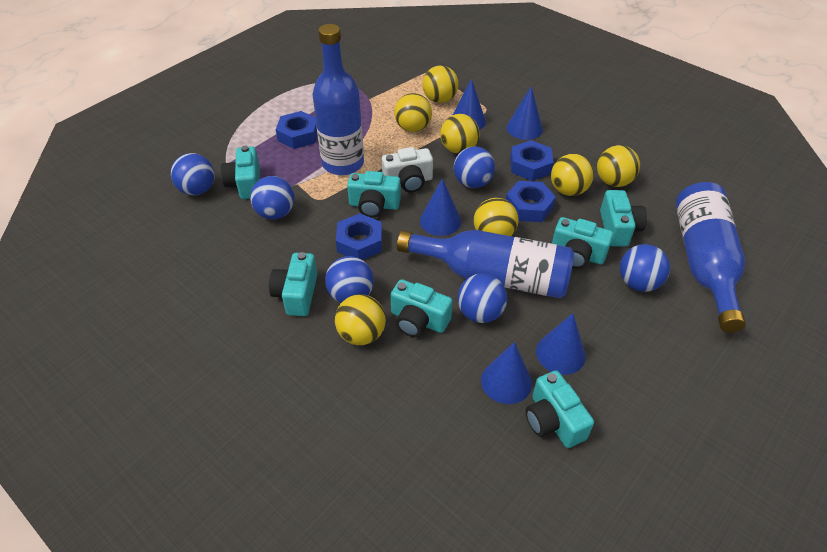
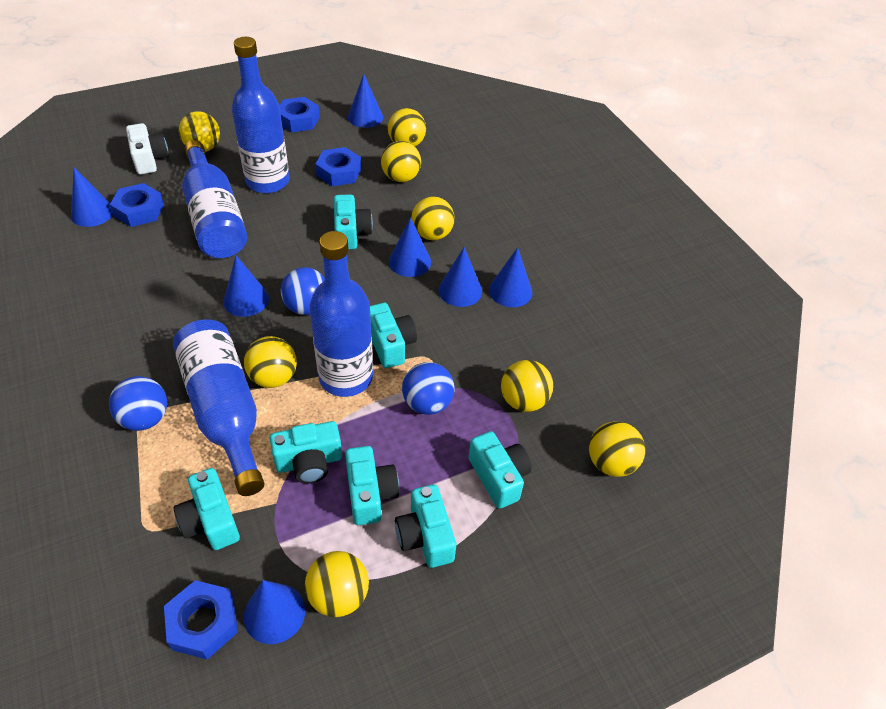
blue ball: 6 -> 3
blue bottle: 3 -> 4
blue cone: 5 -> 7
yellow ball: 7 -> 8

